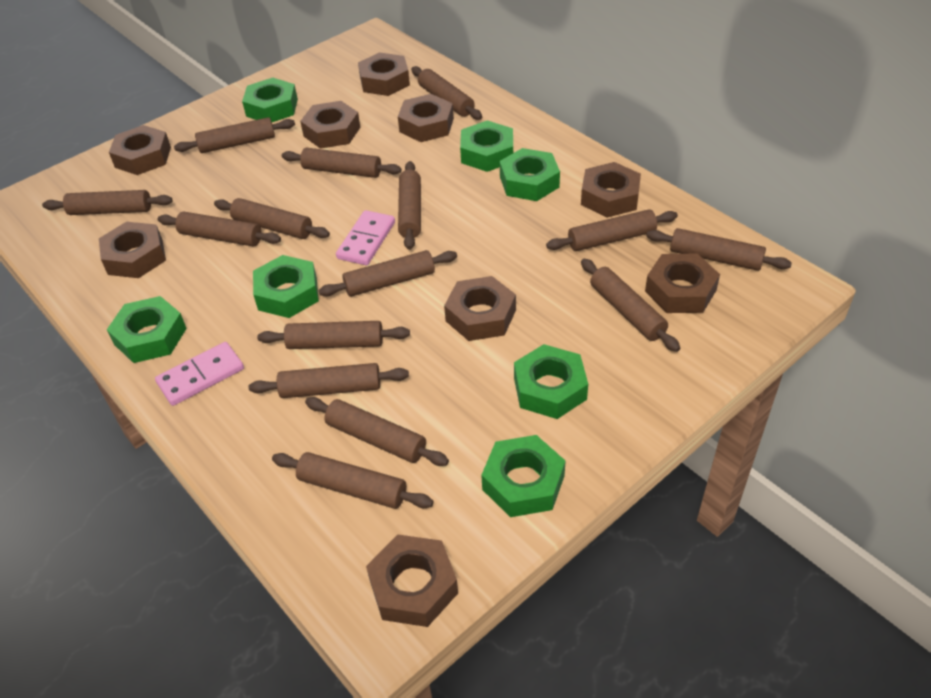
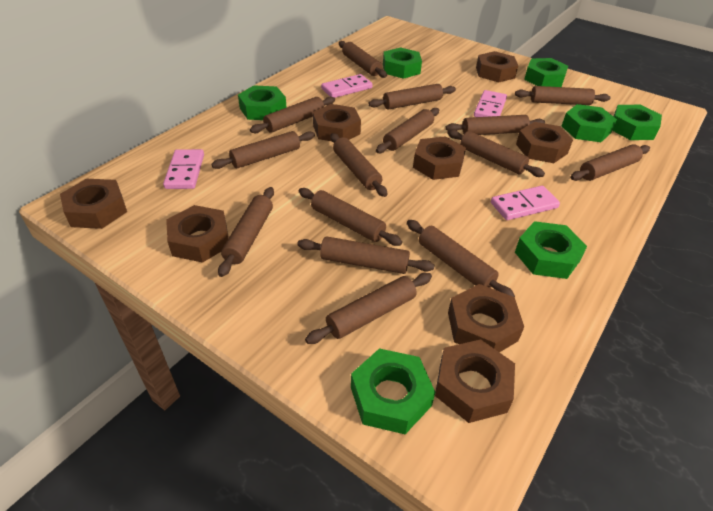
brown nut: 9 -> 8
pink domino: 2 -> 4

